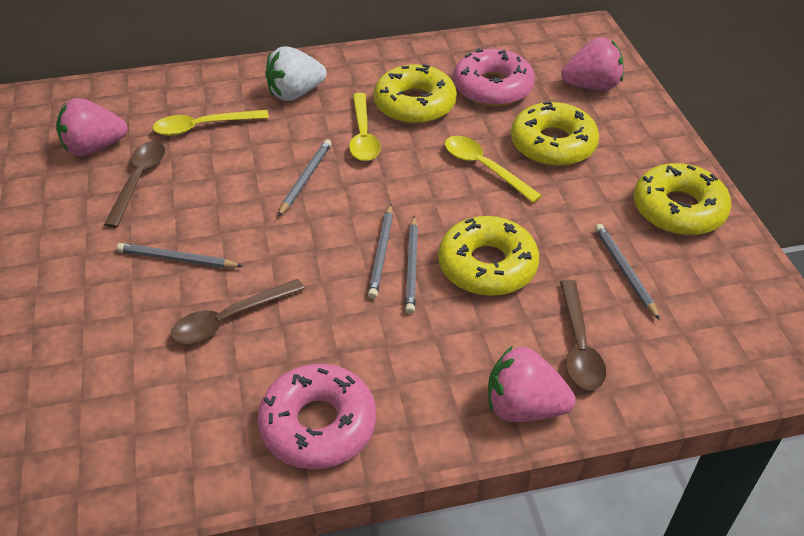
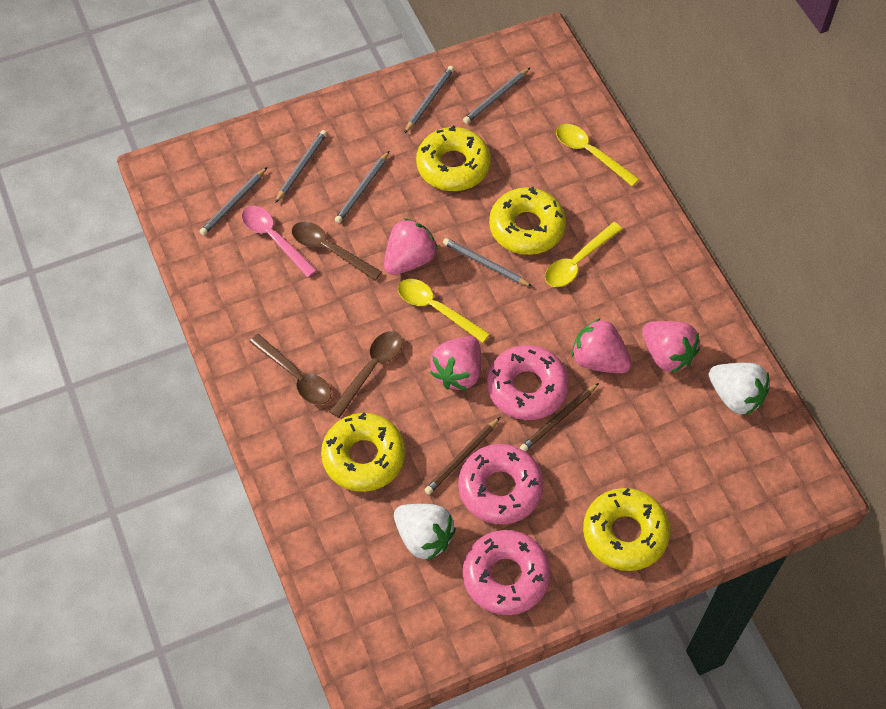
brown pencil: 0 -> 2
grey pencil: 5 -> 6
pink donut: 2 -> 3
pink spoon: 0 -> 1
pink strawberry: 3 -> 4
white strawberry: 1 -> 2

